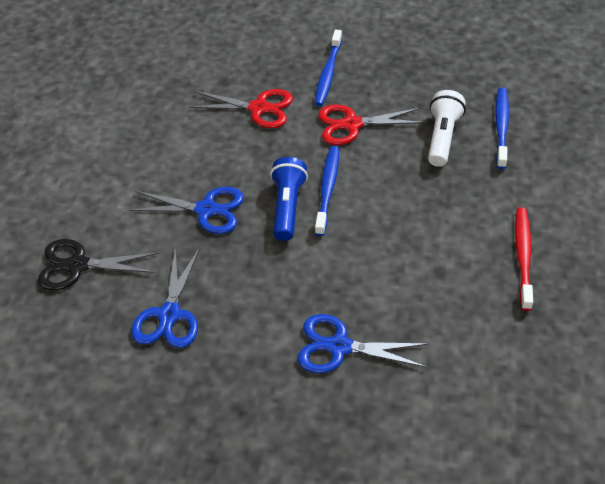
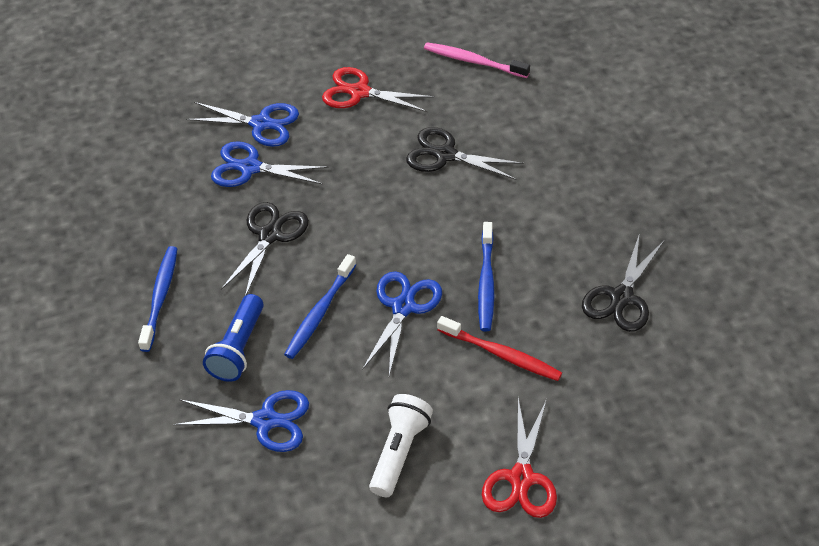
black scissors: 1 -> 3
blue scissors: 3 -> 4
pink toothbrush: 0 -> 1

